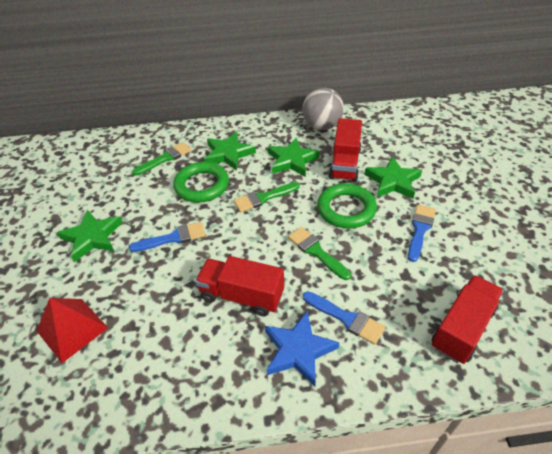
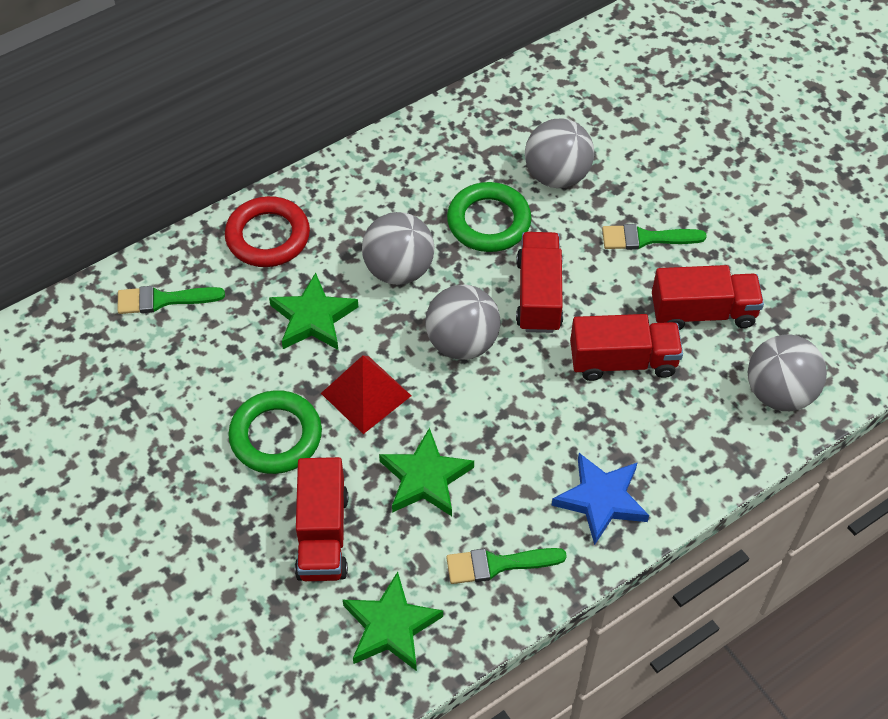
blue brush: 3 -> 0
green star: 4 -> 3
grey ball: 1 -> 4
red ring: 0 -> 1
red truck: 3 -> 4

